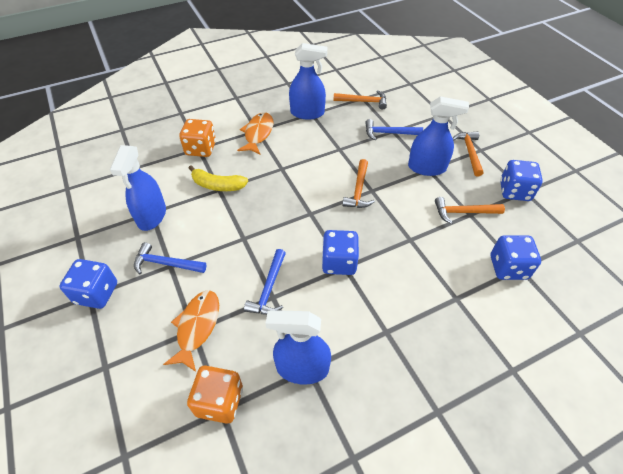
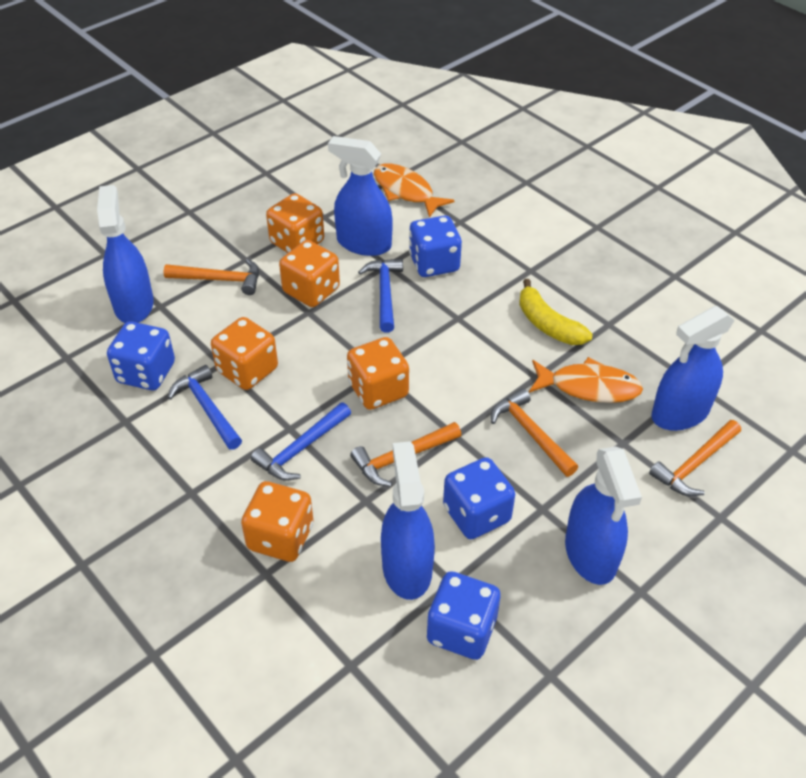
blue spray bottle: 4 -> 5
orange dice: 2 -> 5

